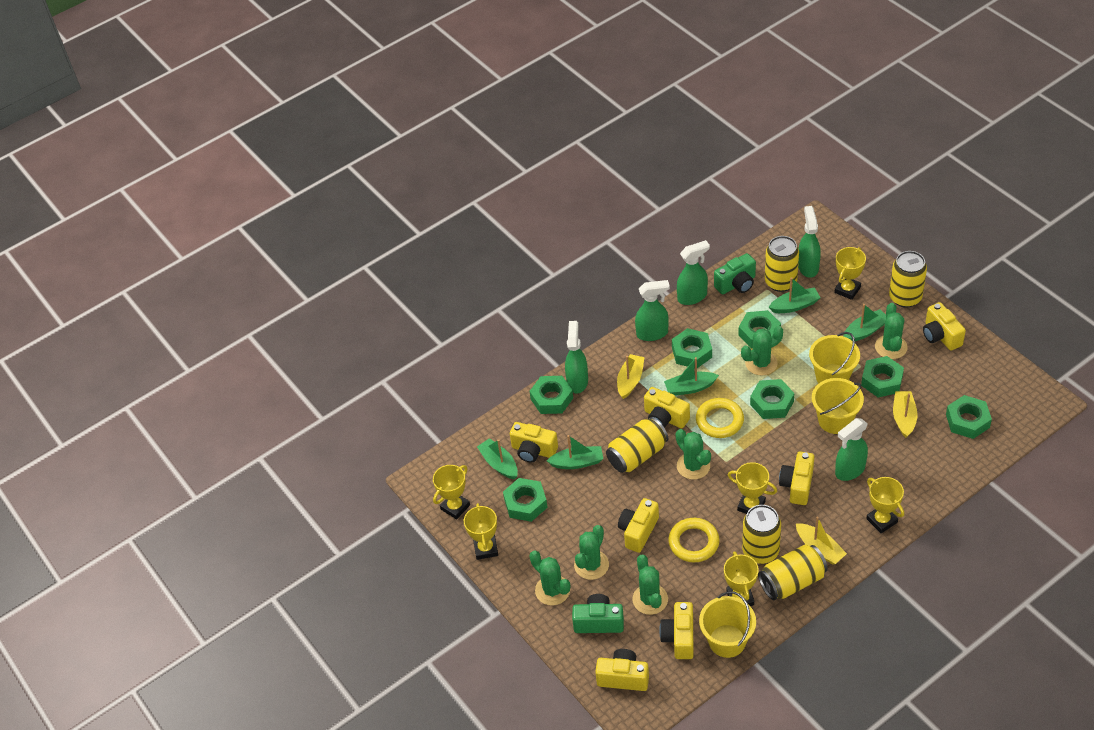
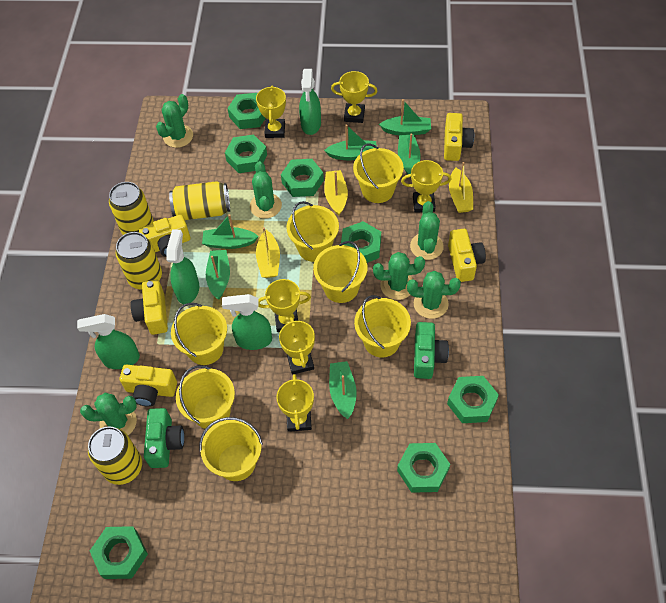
green boat: 5 -> 6
green spray bottle: 5 -> 4
yellow bucket: 3 -> 7
yellow camera: 7 -> 5
yellow can: 5 -> 4
yellow ring: 2 -> 0

